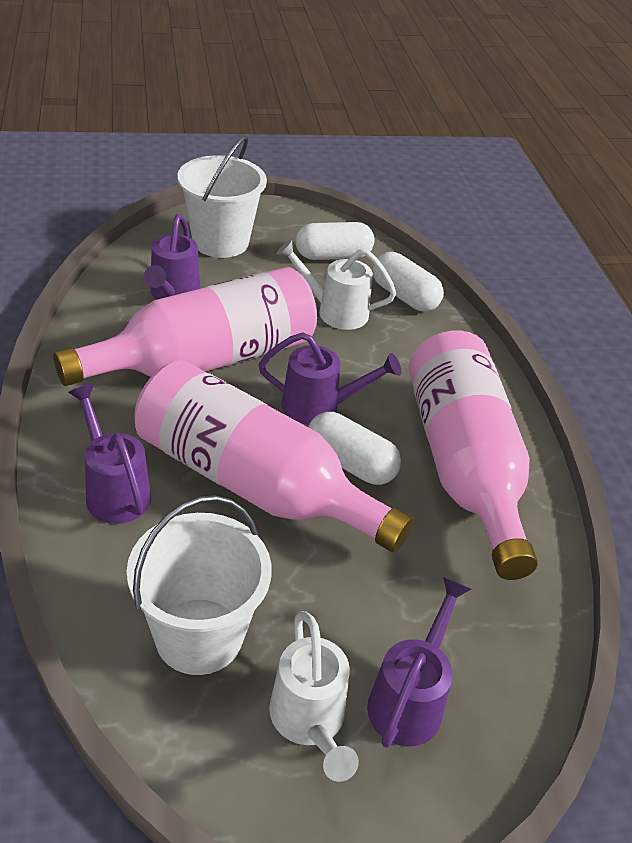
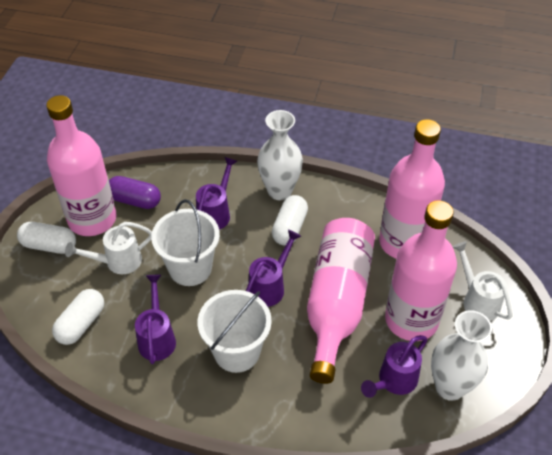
pink bottle: 3 -> 4
purple capsule: 0 -> 1
white vase: 0 -> 2

